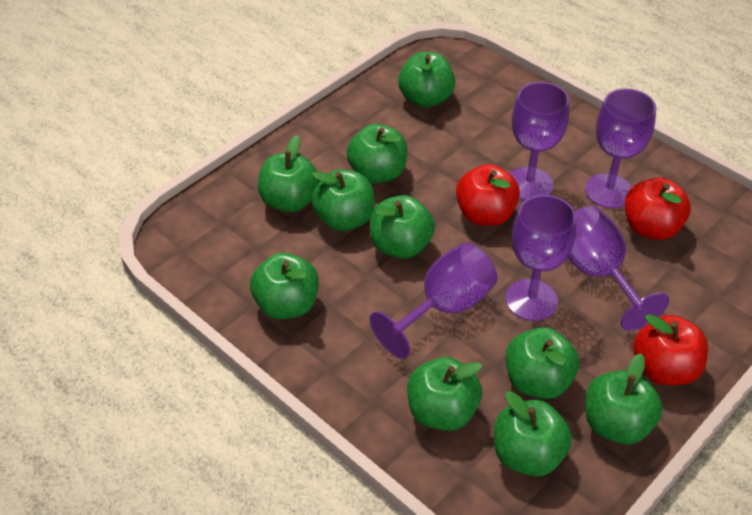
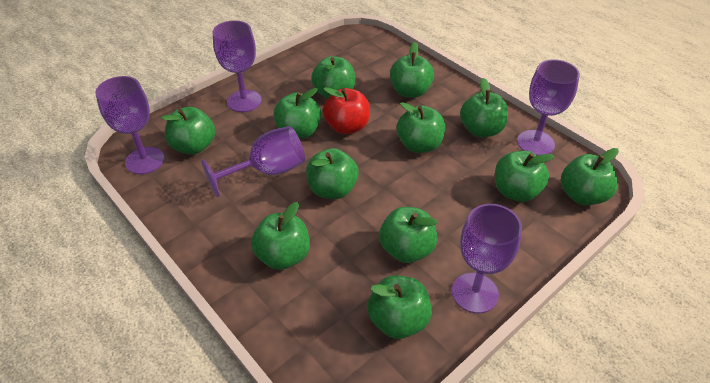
green apple: 10 -> 12
red apple: 3 -> 1

